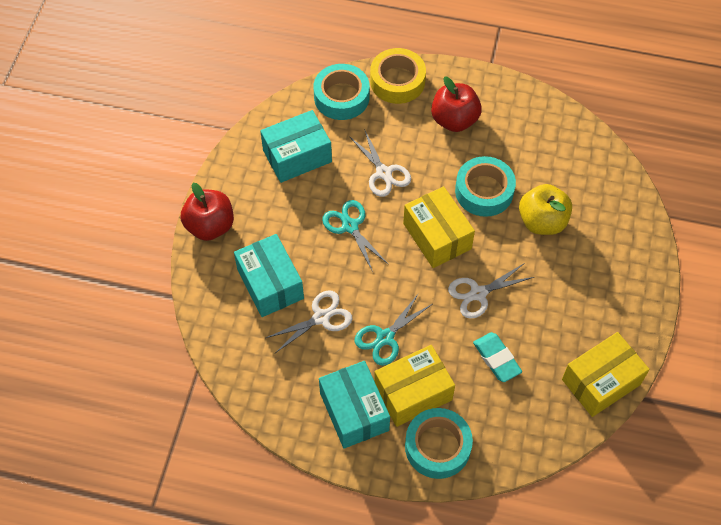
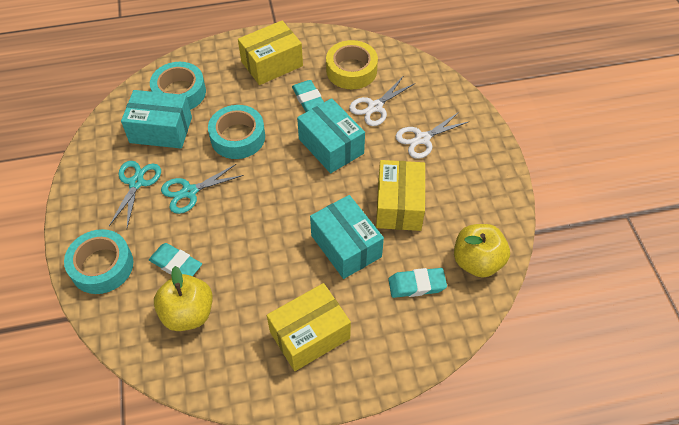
red apple: 2 -> 0
turquoise eraser: 1 -> 3
white scissors: 3 -> 2
yellow apple: 1 -> 2

